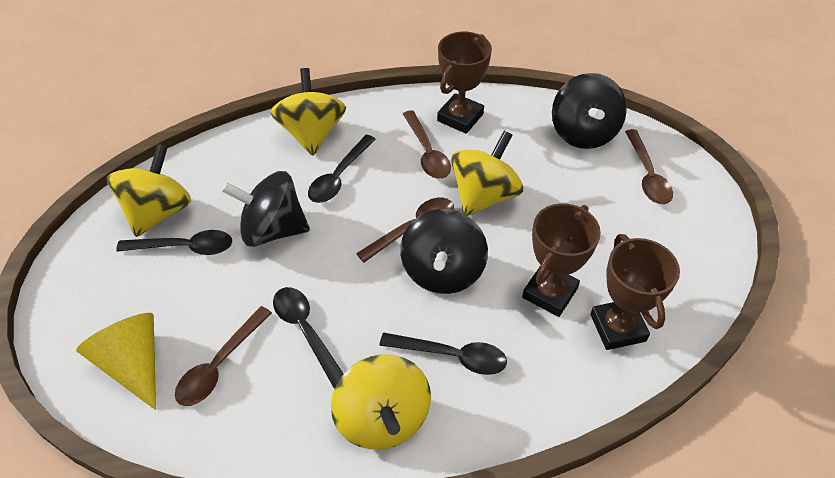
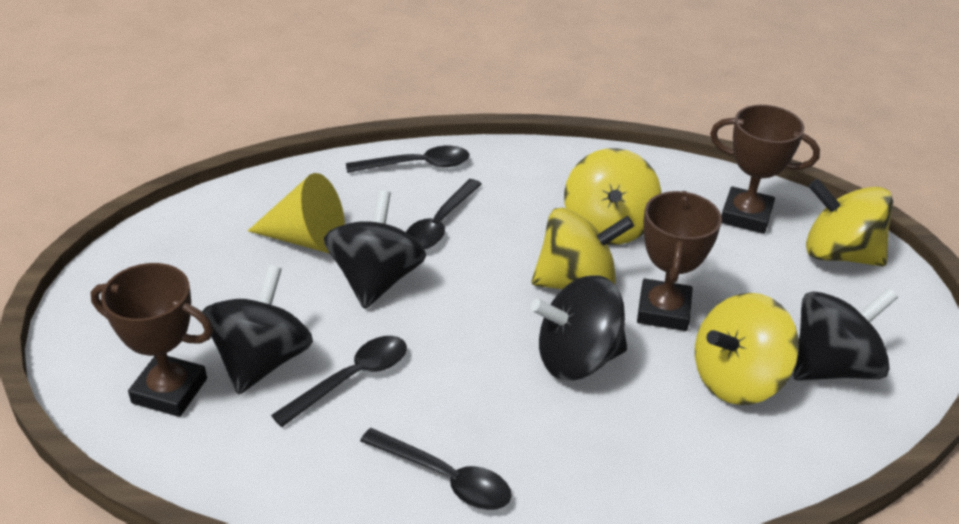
black spinning top: 3 -> 4
brown spoon: 4 -> 0

